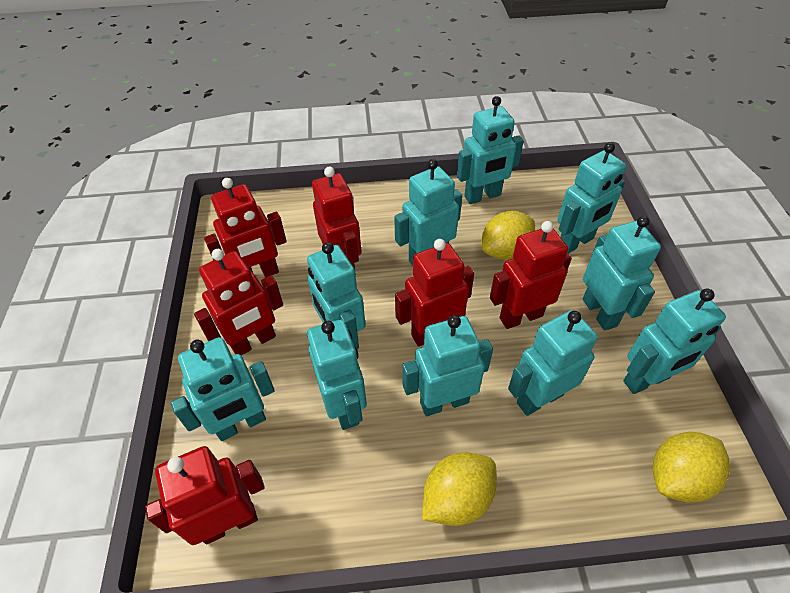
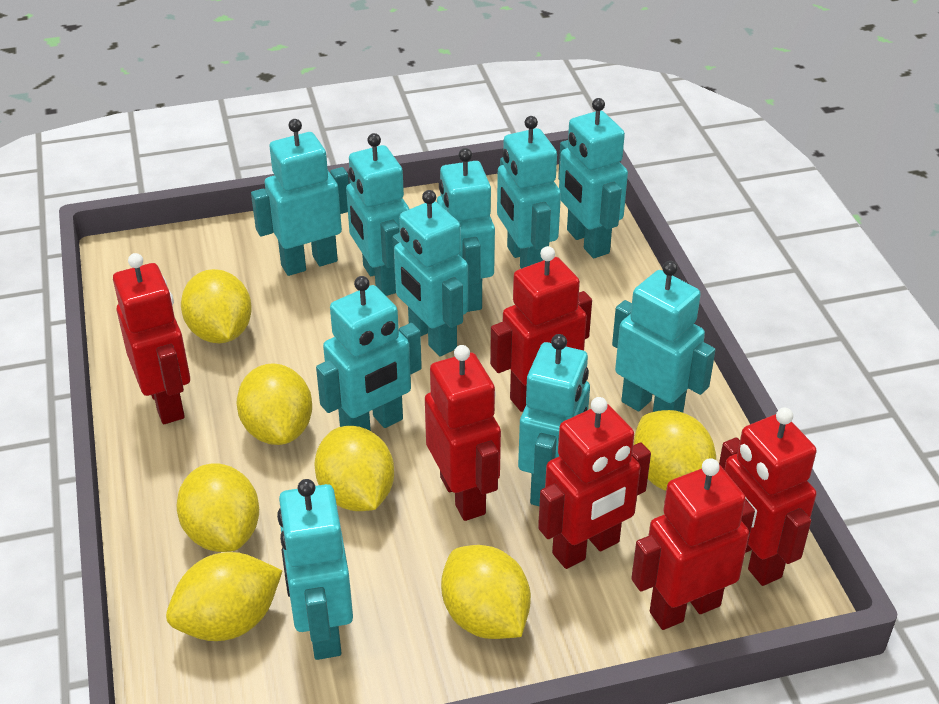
yellow lemon: 3 -> 7

